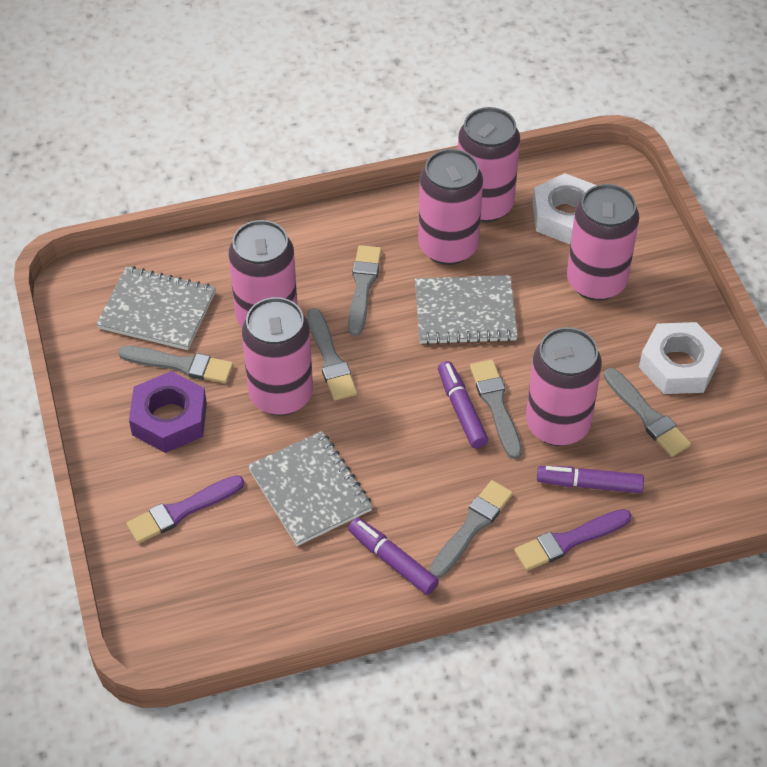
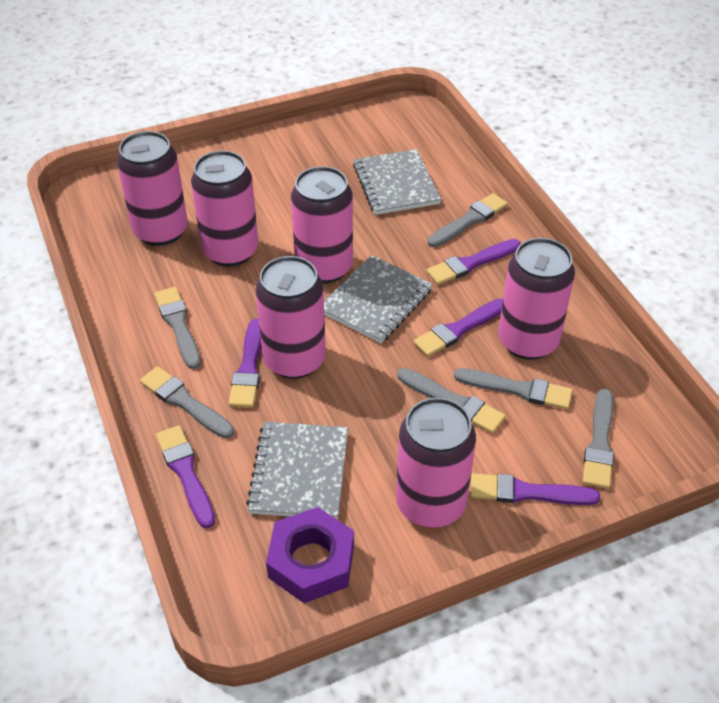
purple brush: 2 -> 5
purple marker: 3 -> 0
white nut: 2 -> 0

